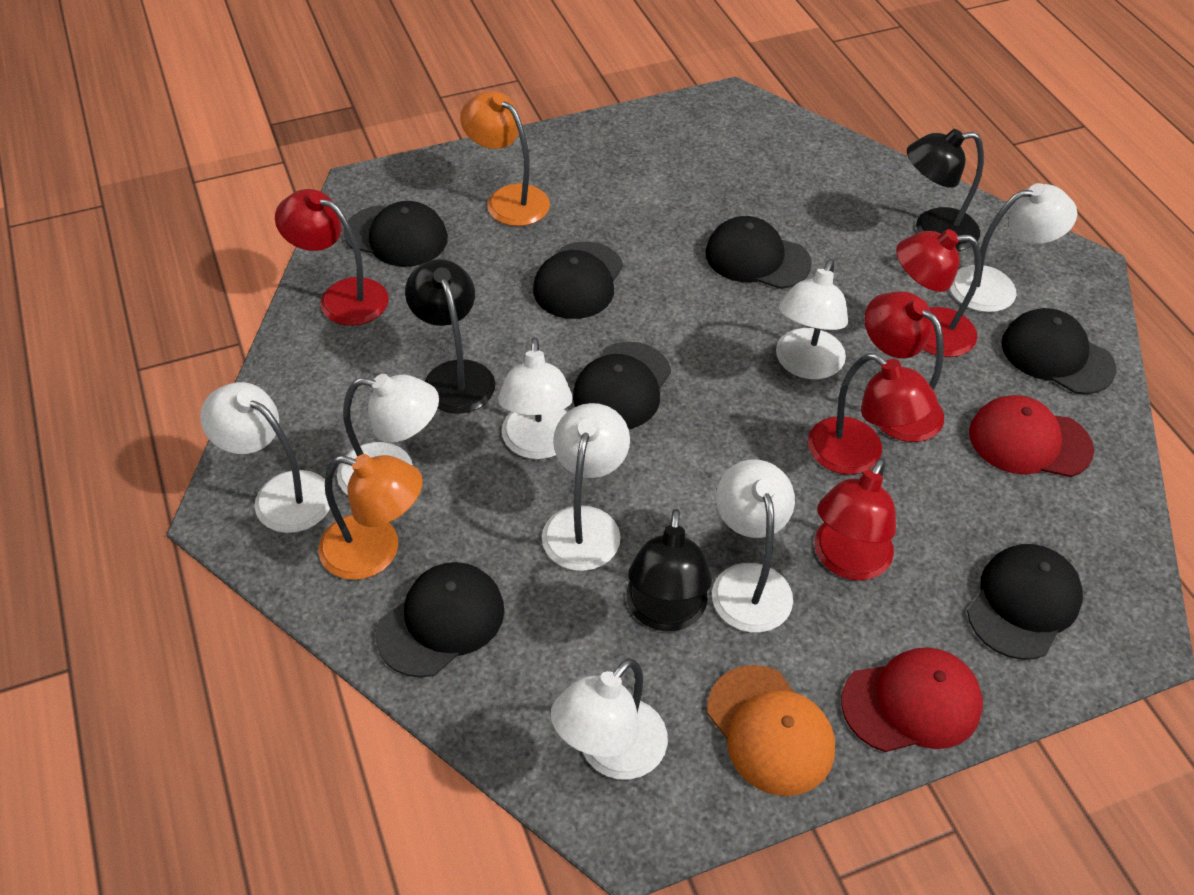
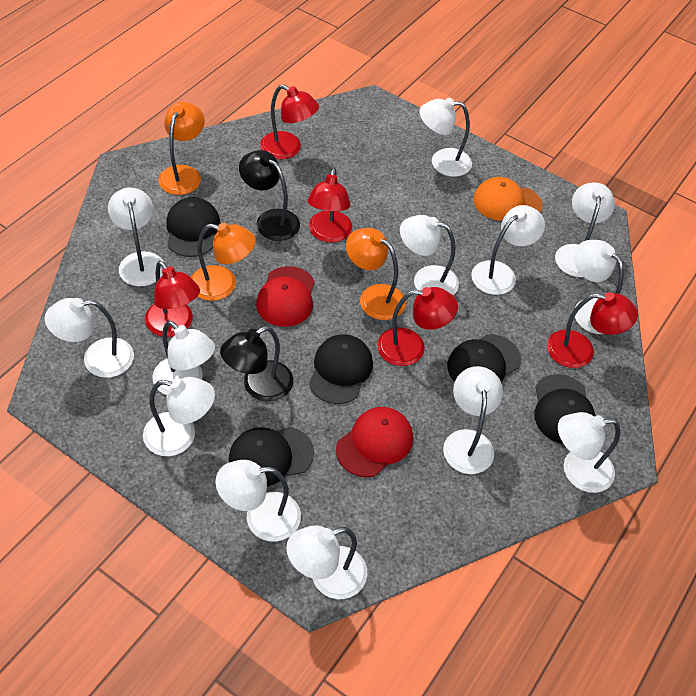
black cap: 7 -> 5
black lamp: 3 -> 2
orange lamp: 2 -> 3
white lamp: 8 -> 13

